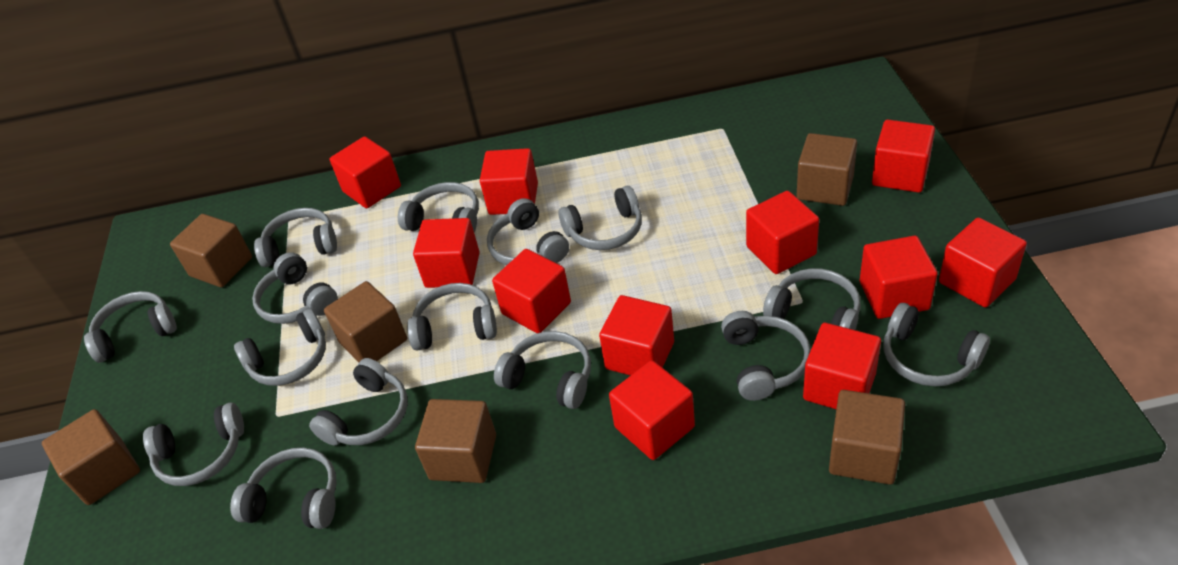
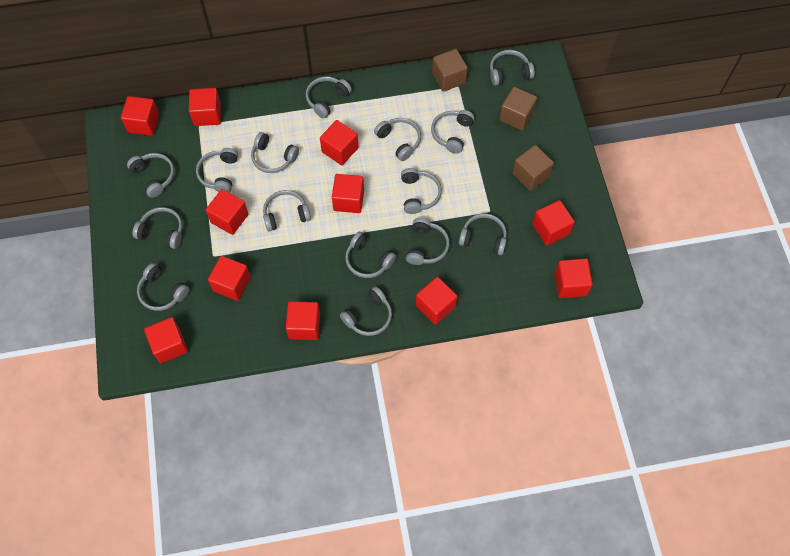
brown cube: 6 -> 3

